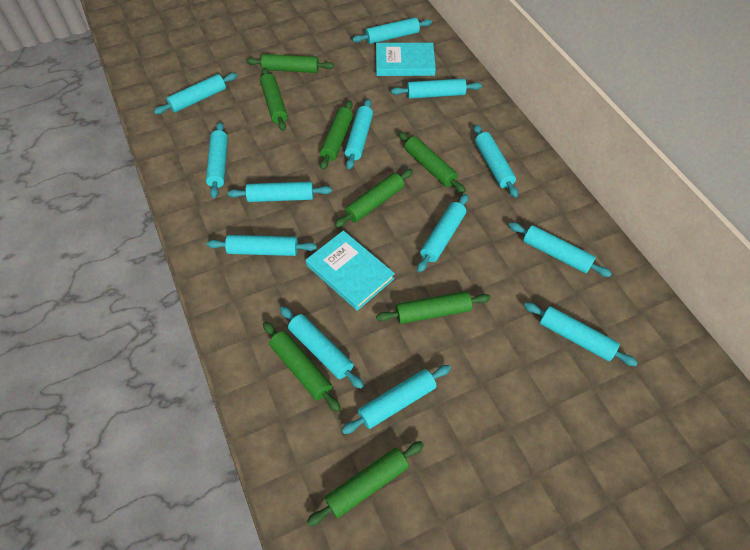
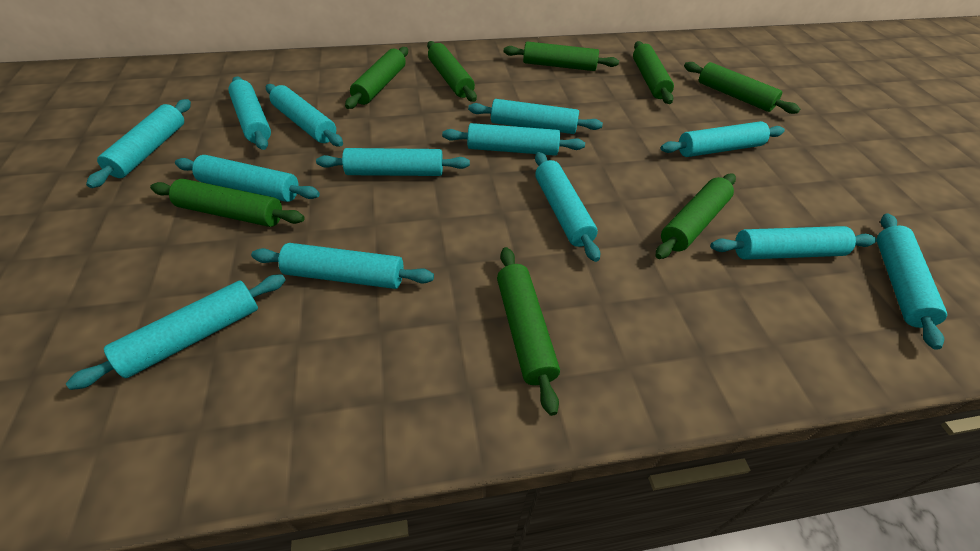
turquoise book: 2 -> 0

